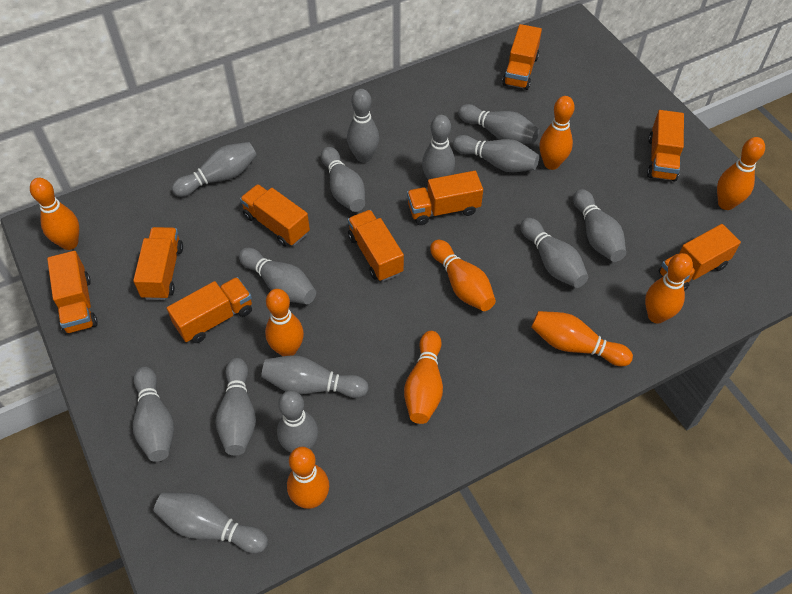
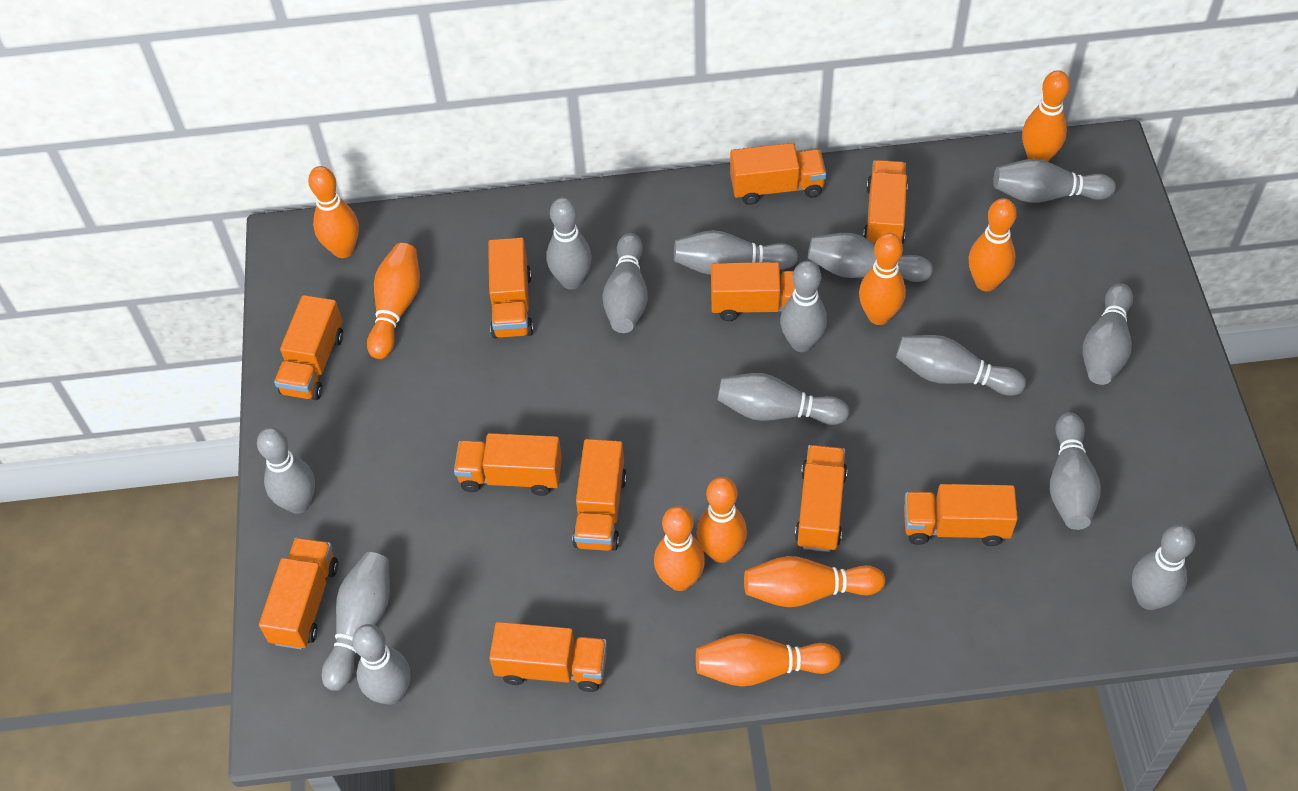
orange truck: 9 -> 11

